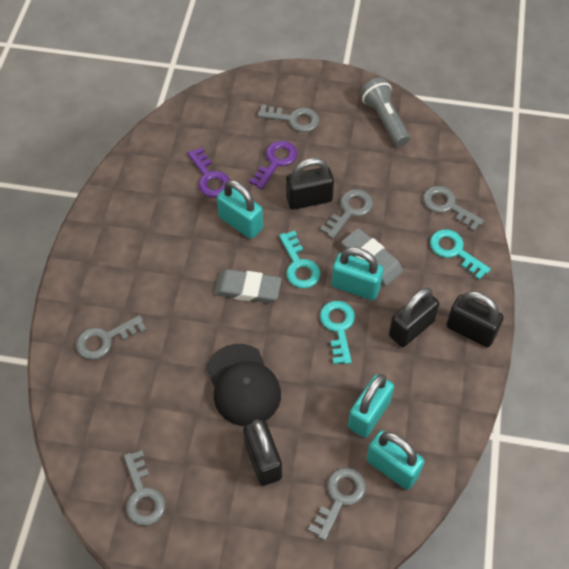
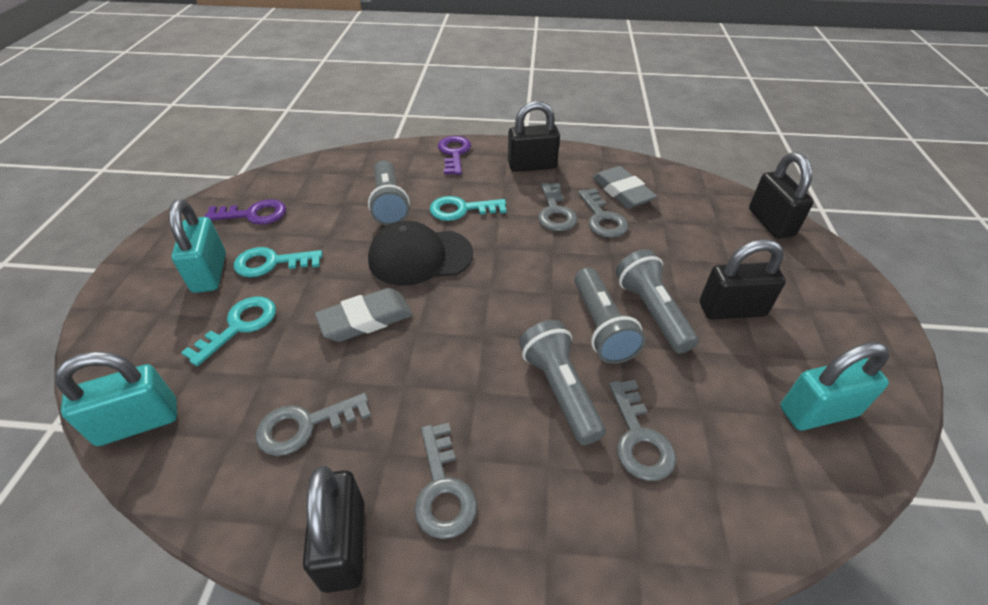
grey flashlight: 1 -> 4
grey key: 6 -> 5
turquoise padlock: 4 -> 3

